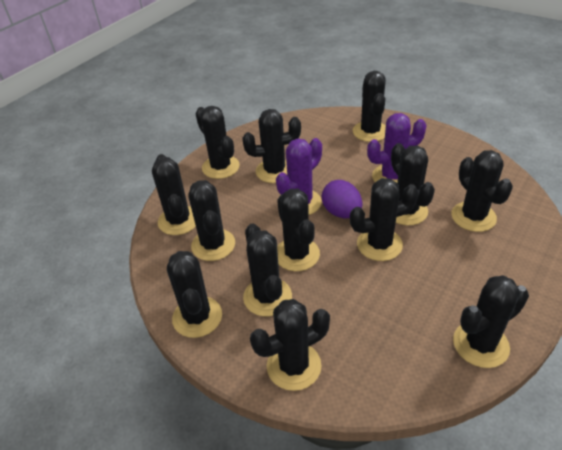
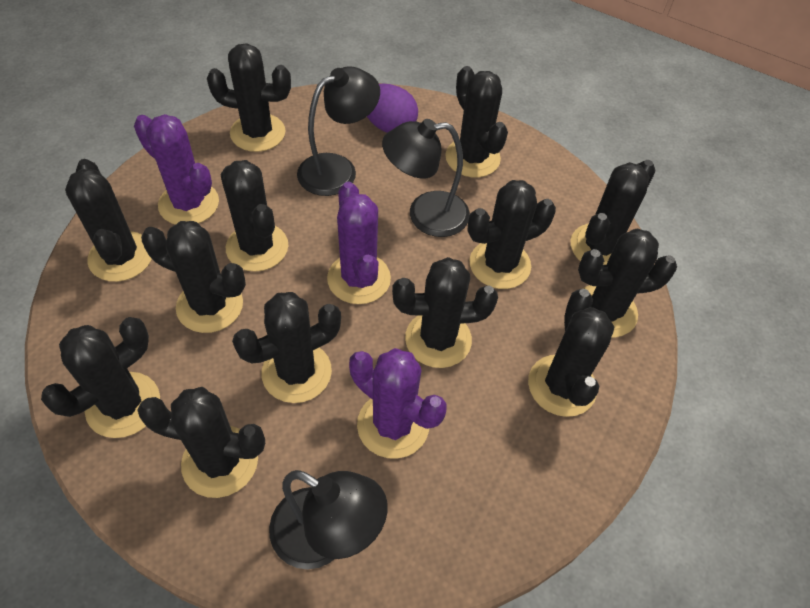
black lamp: 0 -> 3
purple cactus: 2 -> 3

